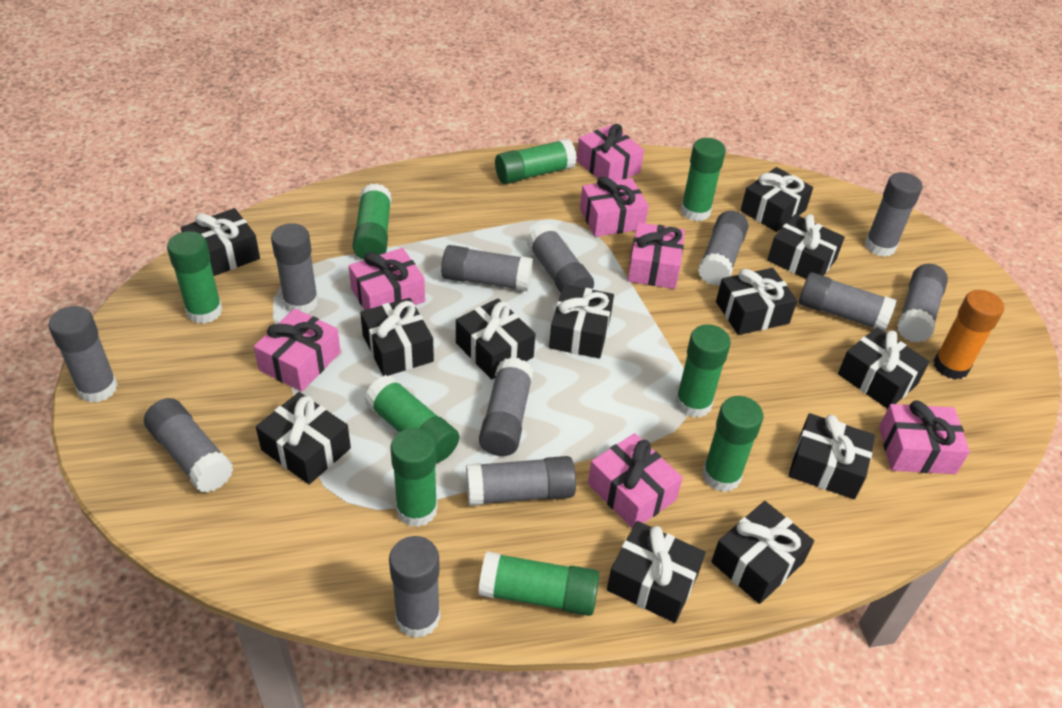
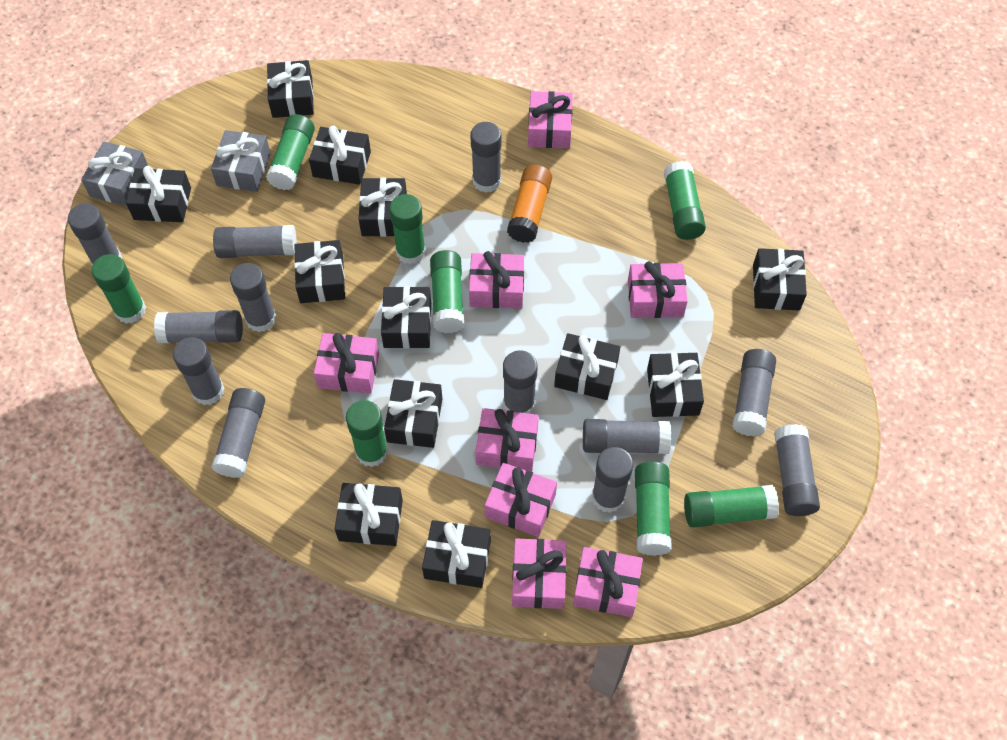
green glue stick: 9 -> 8
grey gift: 0 -> 2
pink gift: 7 -> 8

